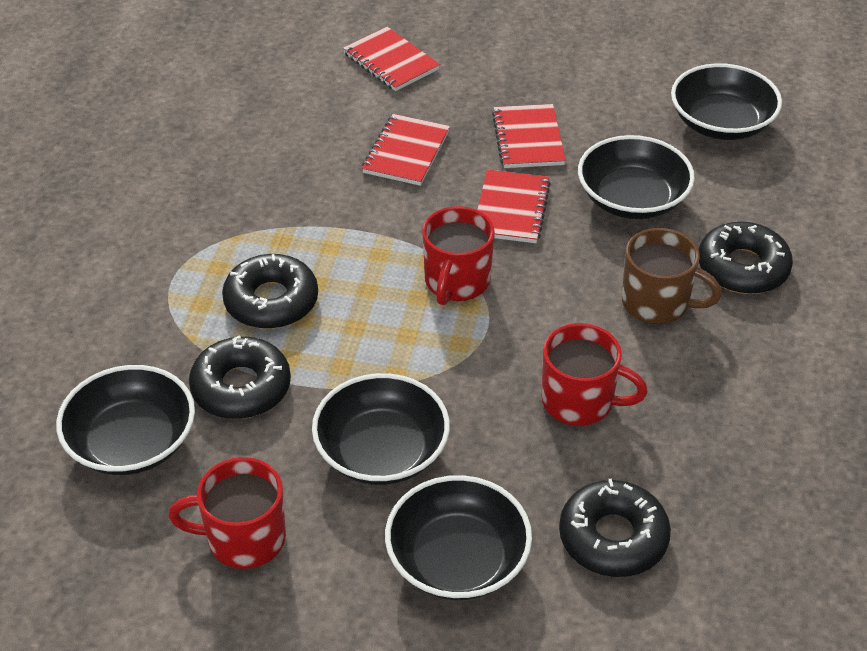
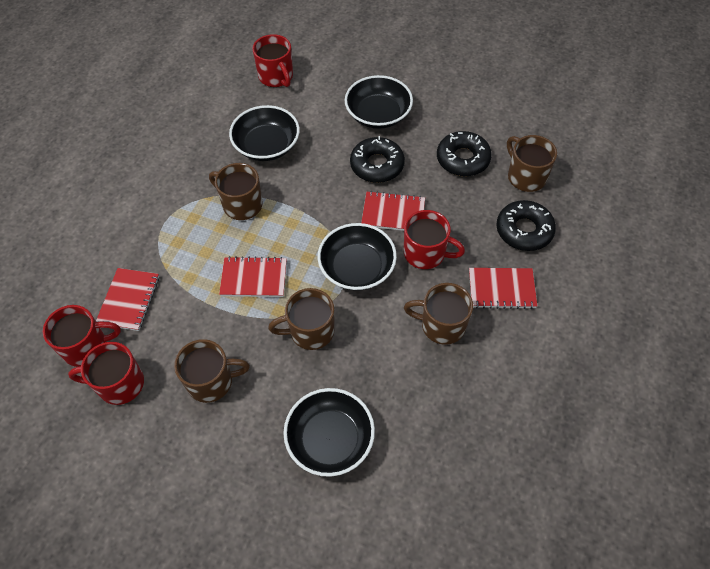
black bowl: 5 -> 4
black donut: 4 -> 3
brown mug: 1 -> 5
red mug: 3 -> 4

